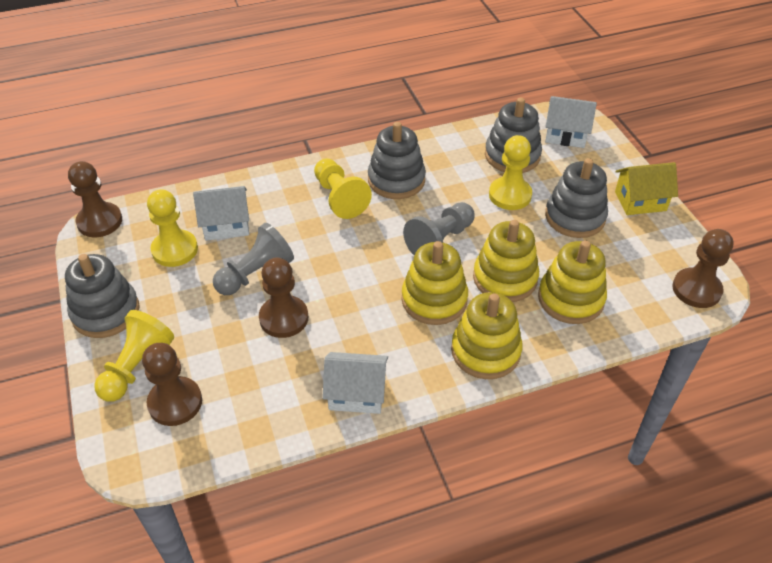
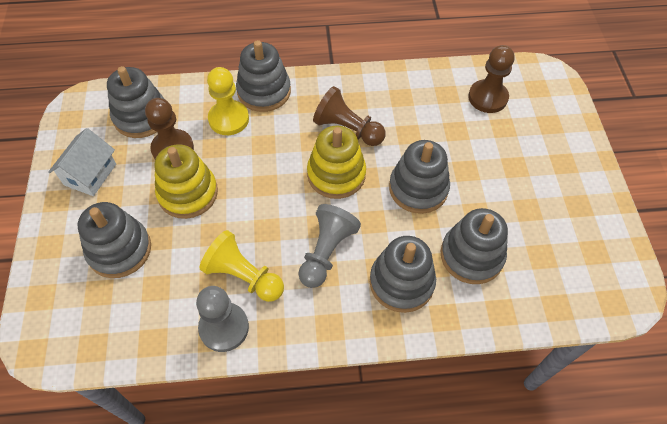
brown pawn: 4 -> 3
grey stacking toy: 4 -> 6
white house: 3 -> 1
yellow house: 1 -> 0
yellow pawn: 4 -> 2
yellow stacking toy: 4 -> 2

